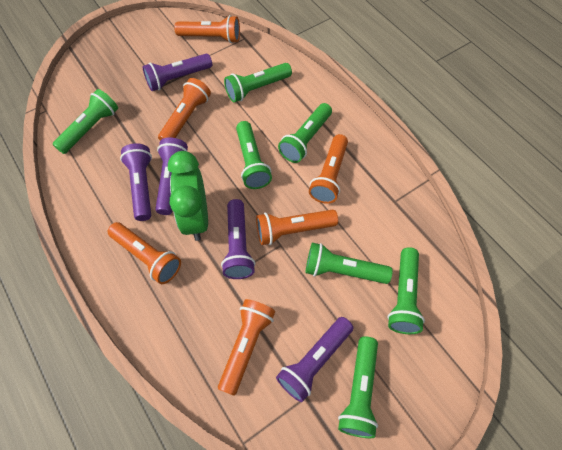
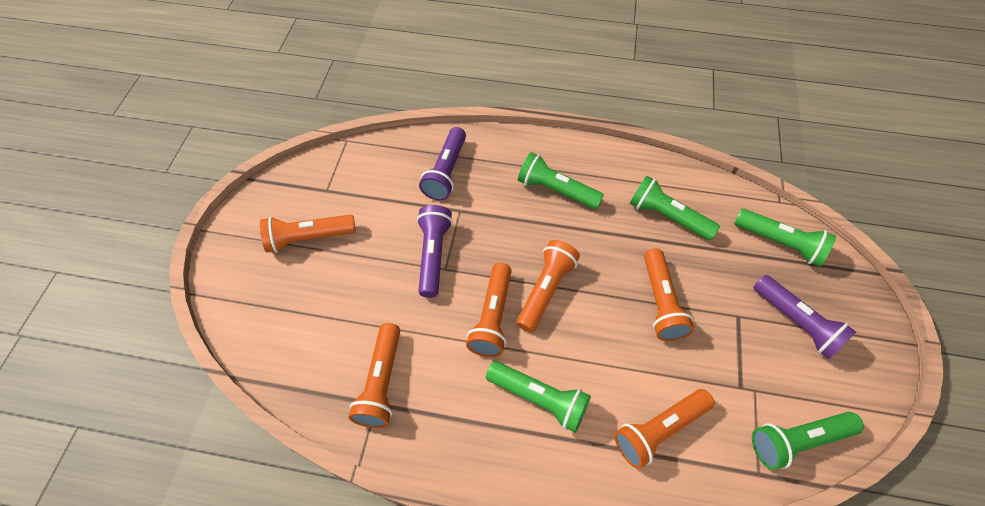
green clock: 1 -> 0
green flashlight: 7 -> 5
purple flashlight: 5 -> 3

